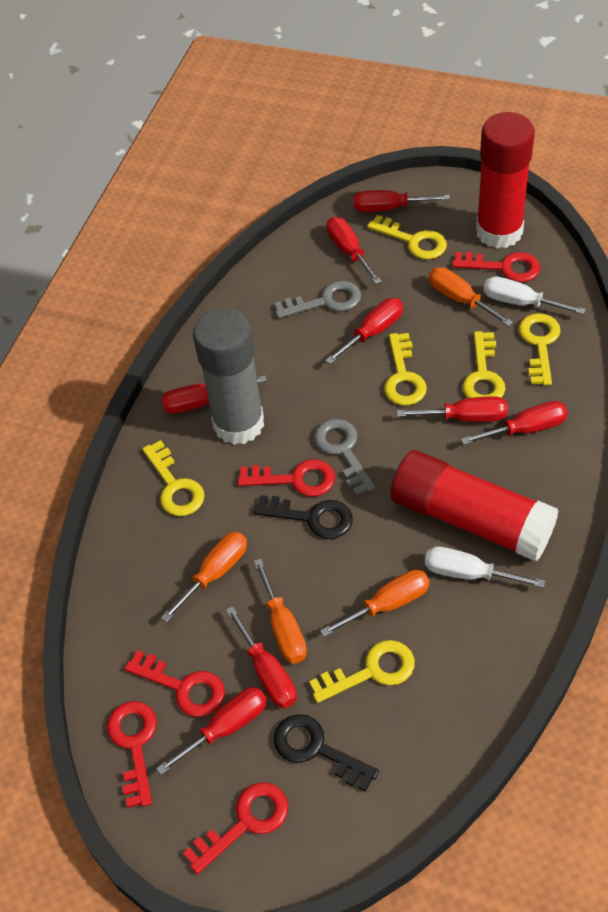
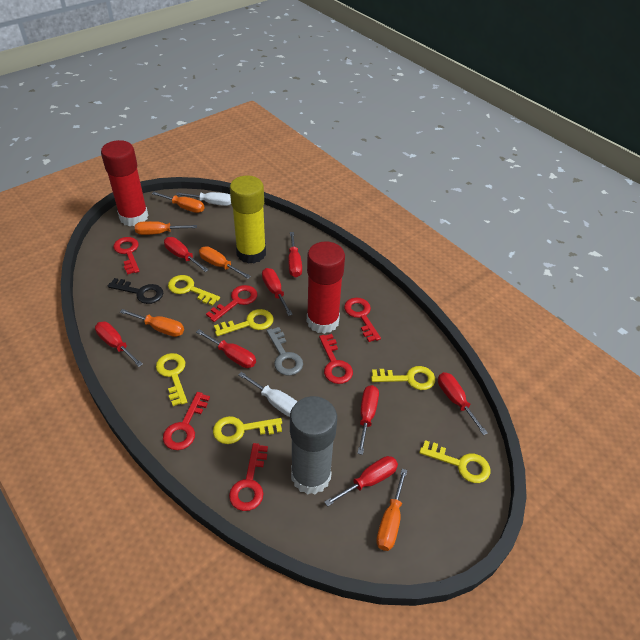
black key: 2 -> 1
grey key: 2 -> 1
orange screwdriver: 4 -> 5
red key: 5 -> 6
yellow glue stick: 0 -> 1

